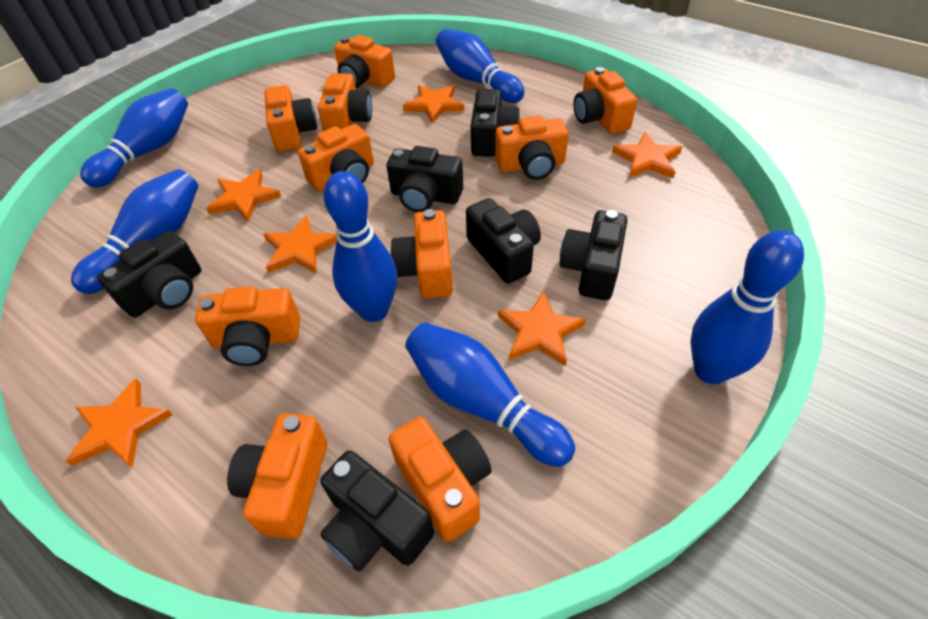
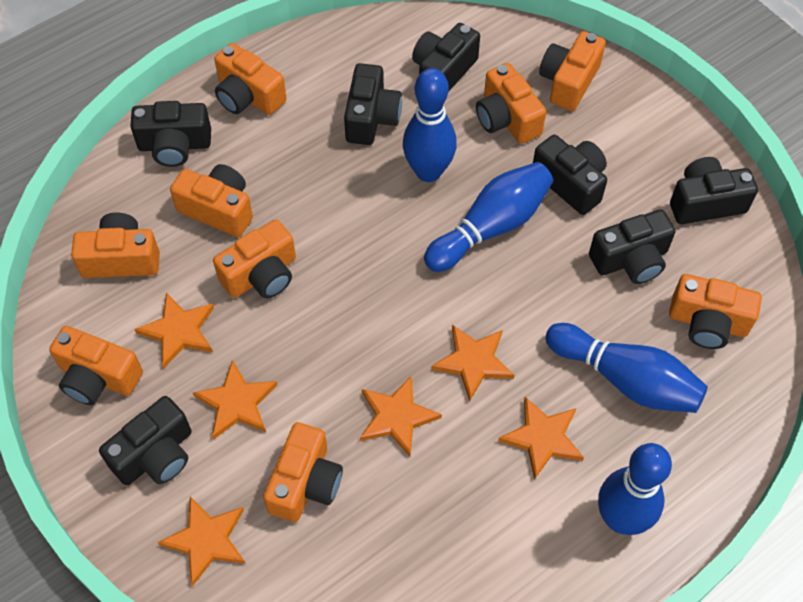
black camera: 6 -> 7
blue bowling pin: 6 -> 4
orange camera: 10 -> 9

